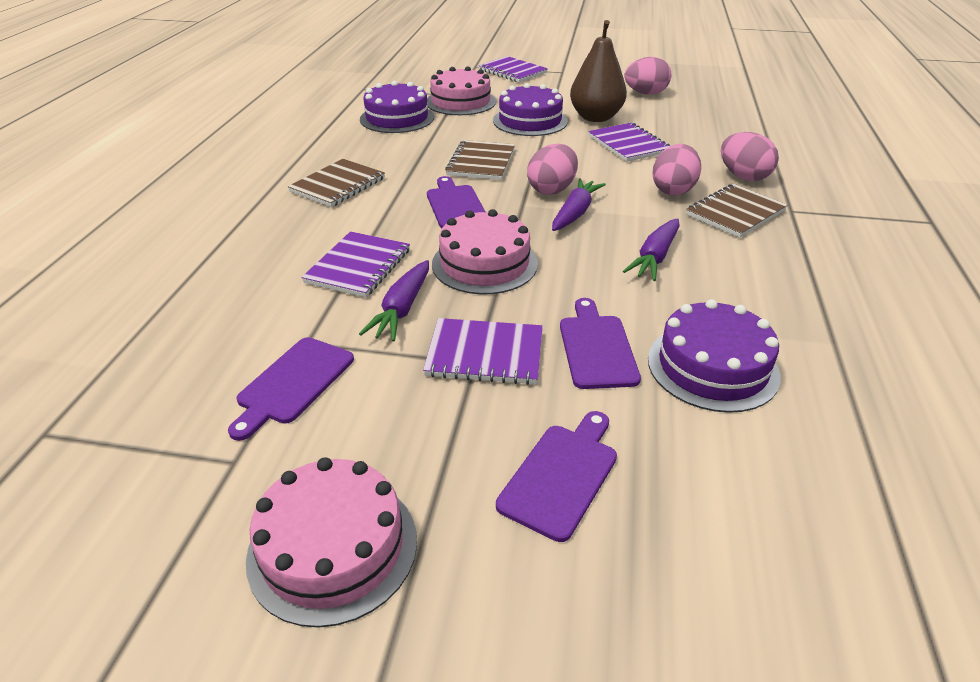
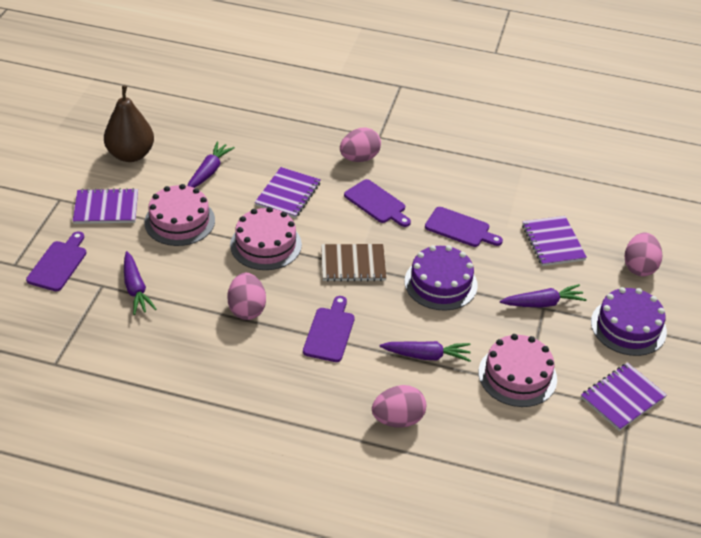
brown notebook: 3 -> 1
purple cake: 3 -> 2
purple carrot: 3 -> 4

